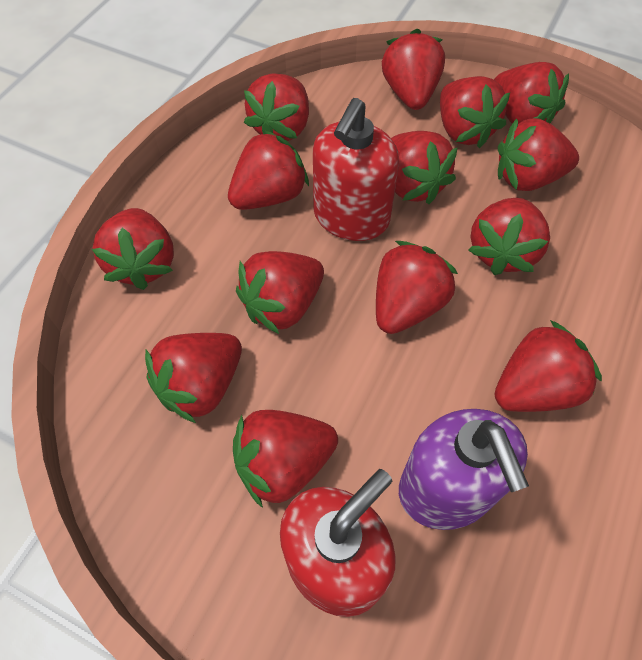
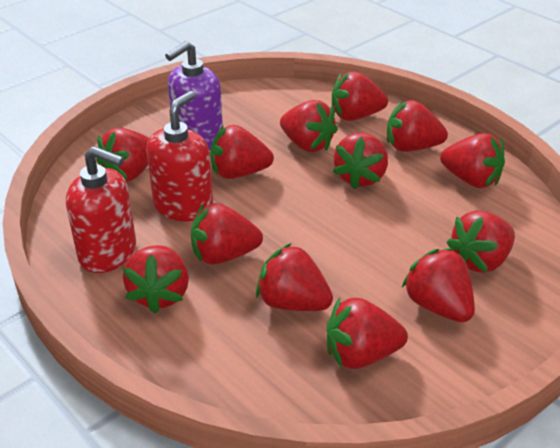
red strawberry: 14 -> 13

